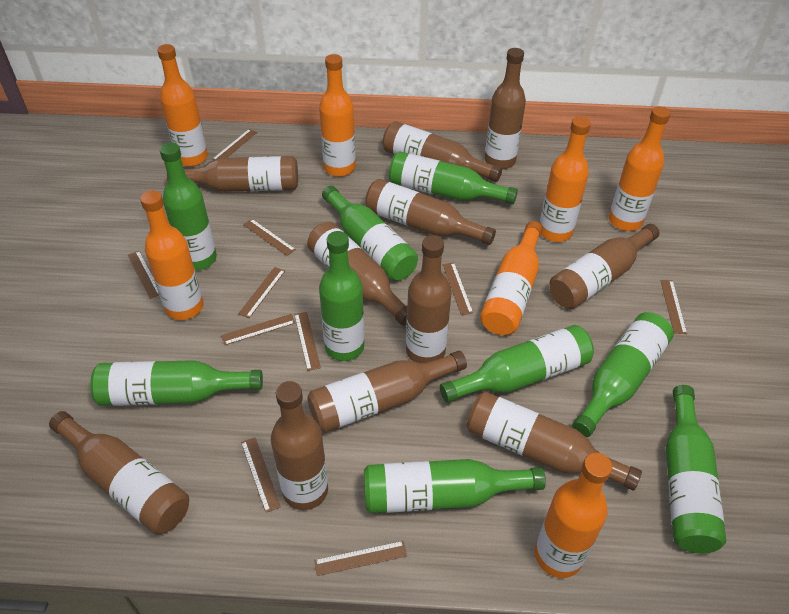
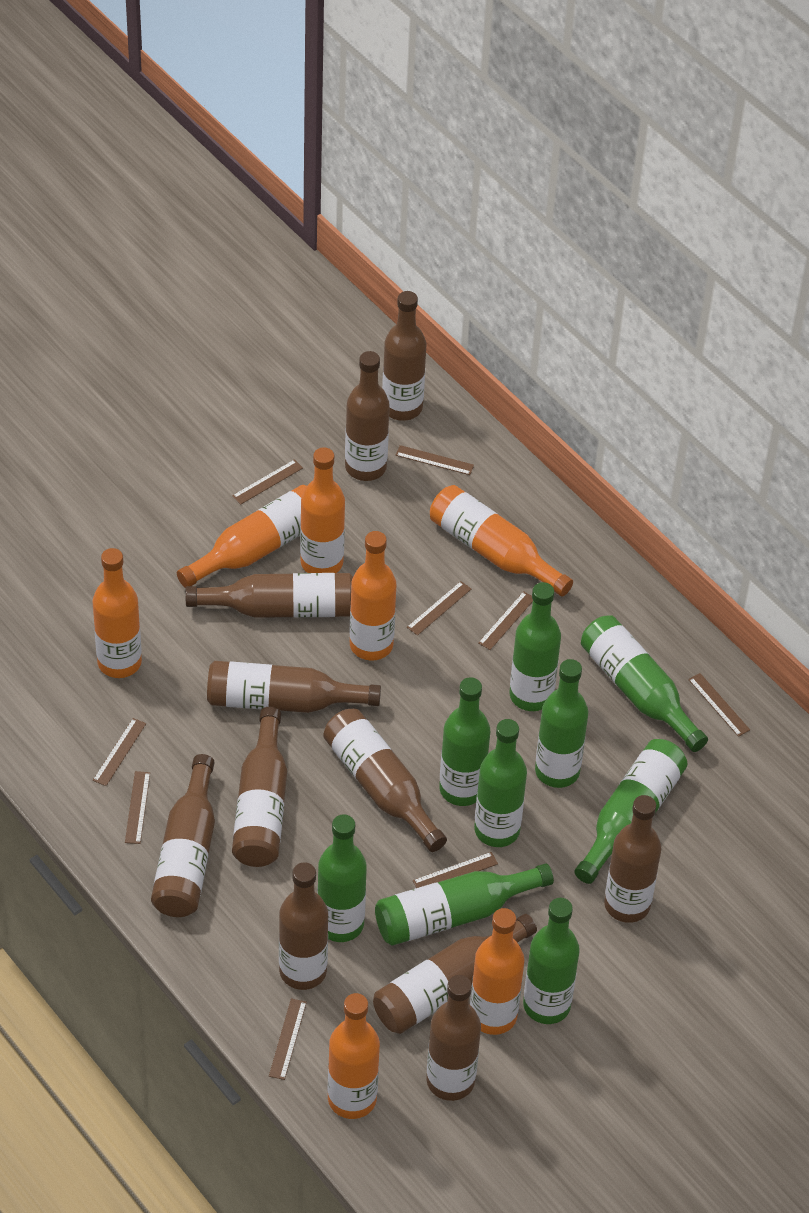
brown ruler: 10 -> 9

